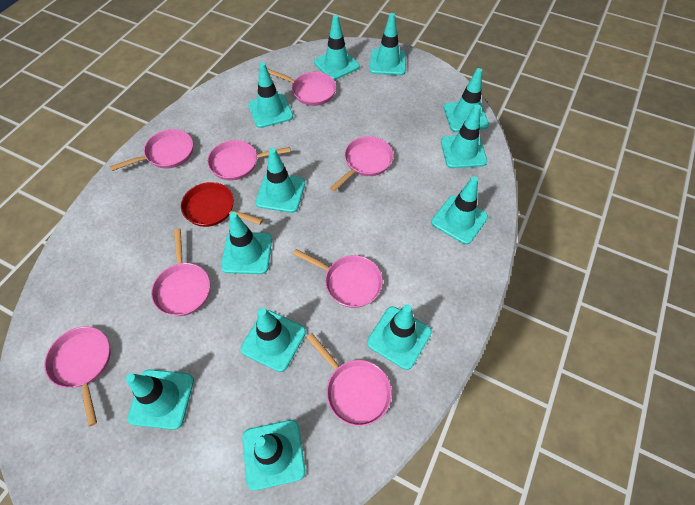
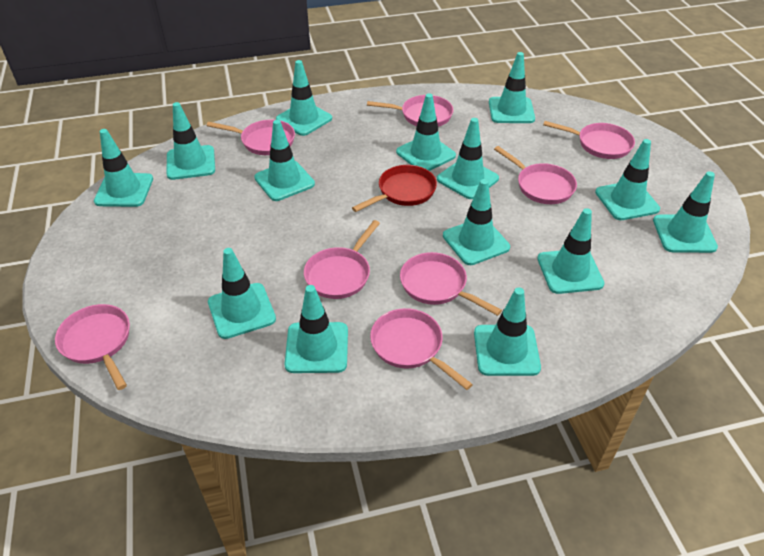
turquoise traffic cone: 12 -> 14

